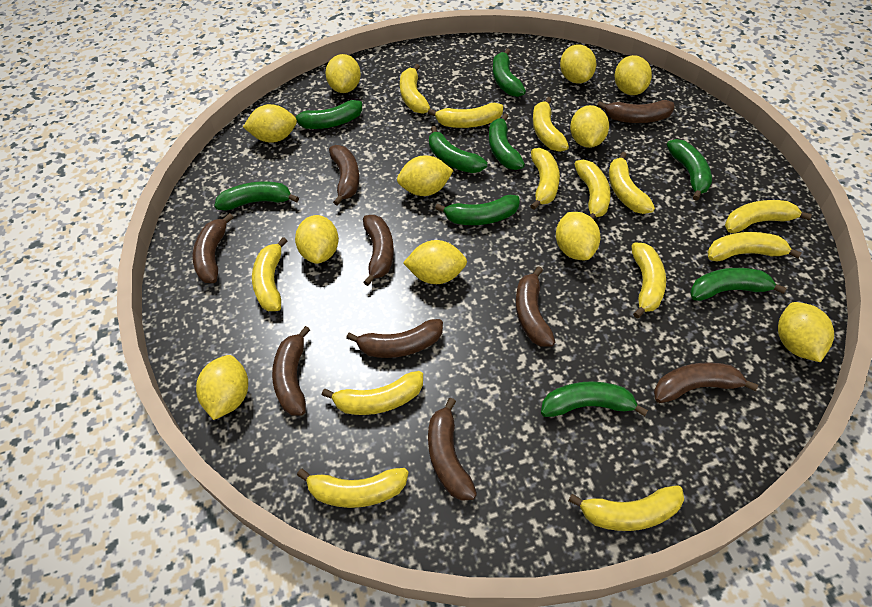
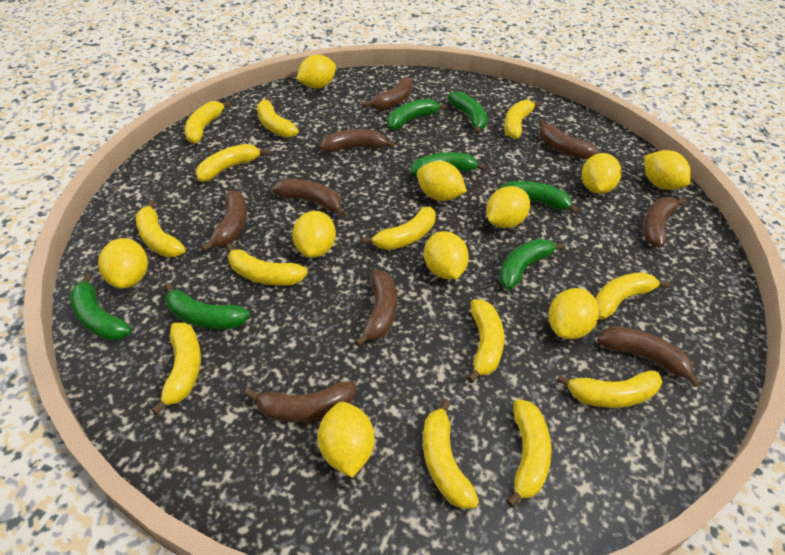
green banana: 9 -> 7
yellow lemon: 11 -> 10

